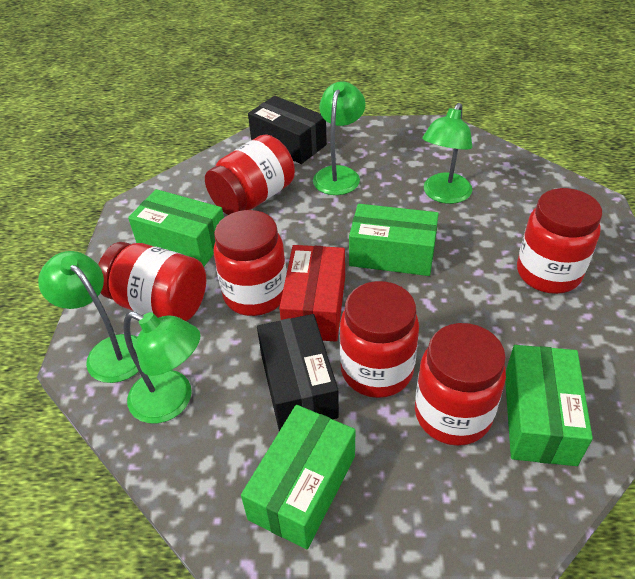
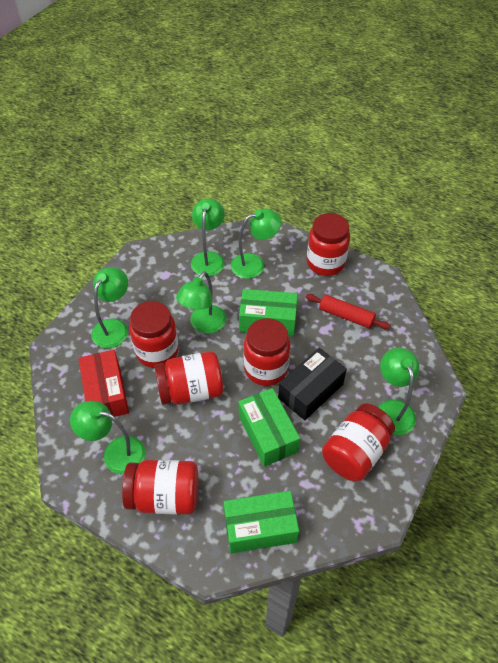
black box: 2 -> 1
green box: 4 -> 3
green lamp: 4 -> 6
red rolling pin: 0 -> 1

